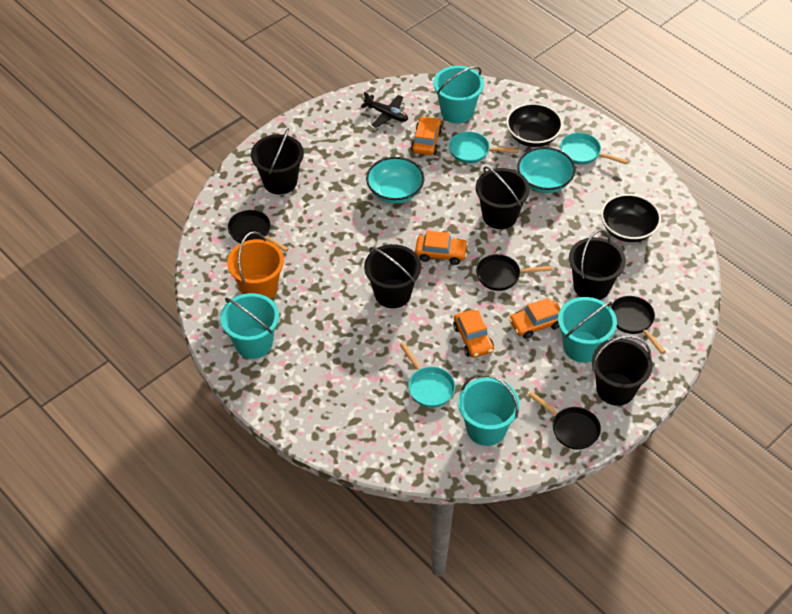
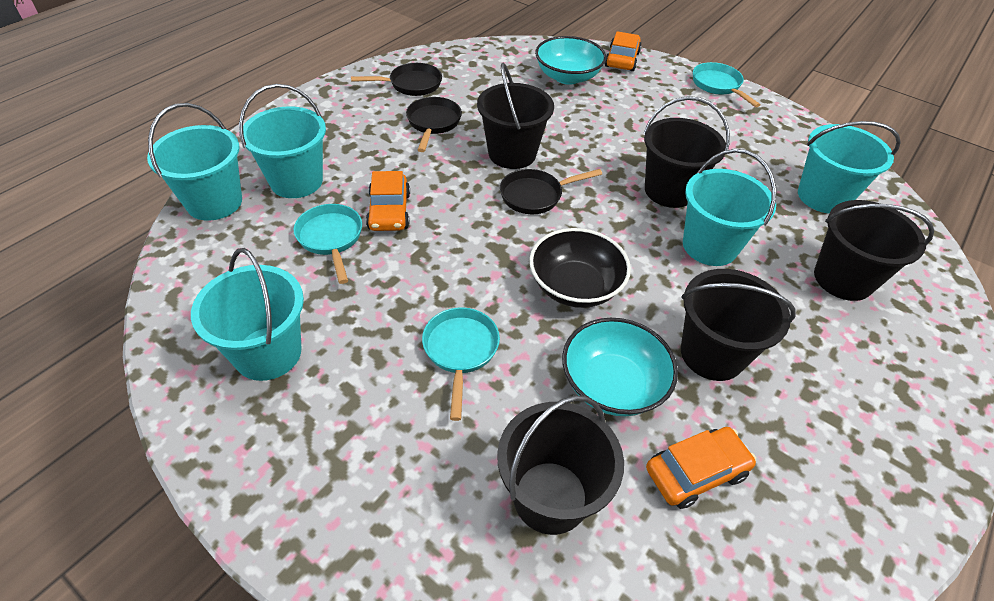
black bowl: 2 -> 1
black pan: 4 -> 3
black plane: 1 -> 0
orange bucket: 1 -> 0
orange car: 4 -> 3
turquoise bucket: 4 -> 5

